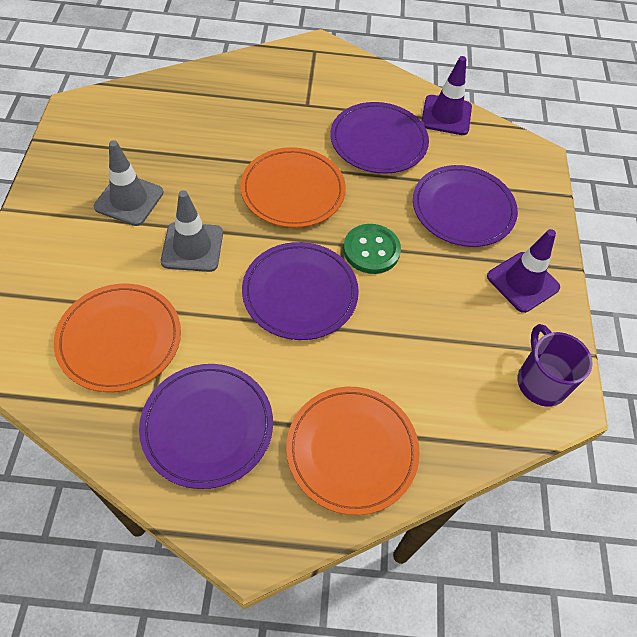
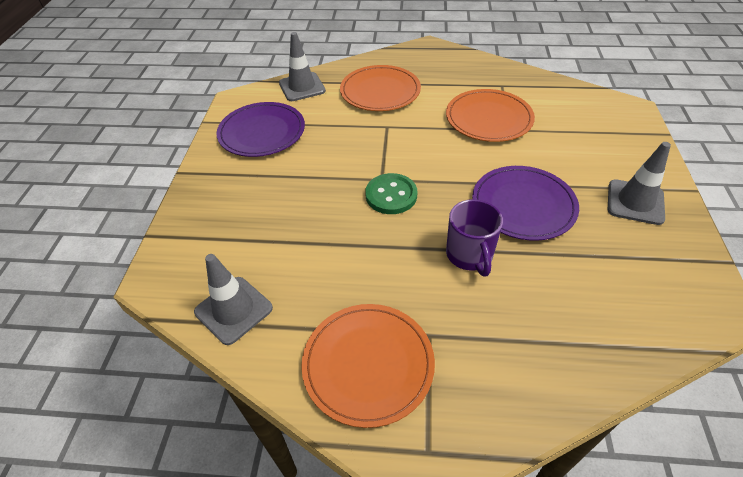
grey traffic cone: 2 -> 3
purple plate: 4 -> 2
purple traffic cone: 2 -> 0

